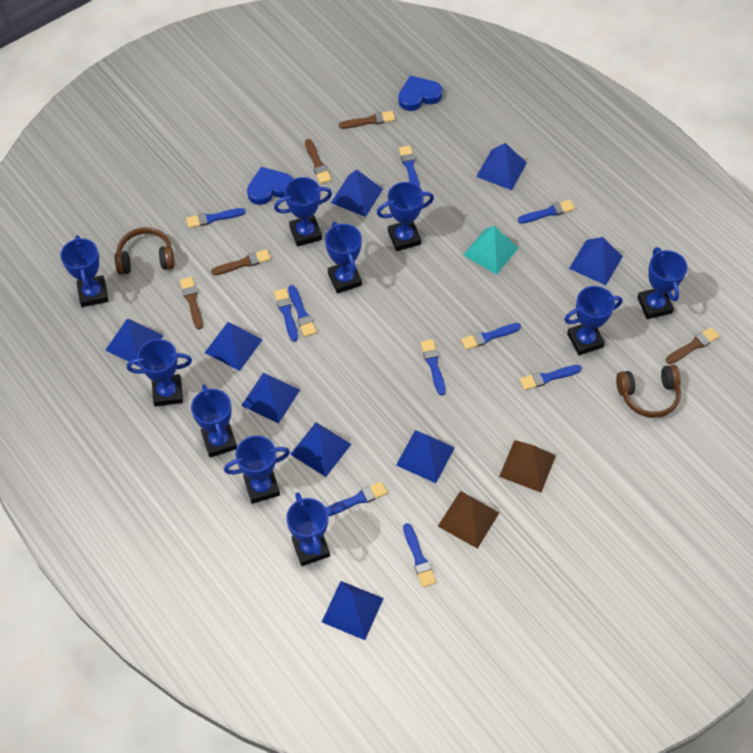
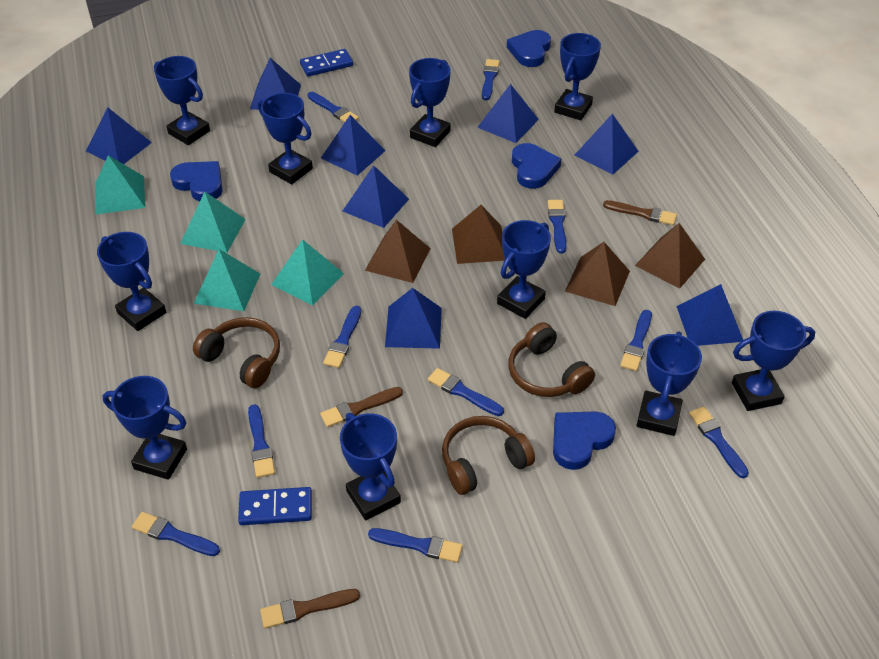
blue domino: 0 -> 2
blue heart: 2 -> 4
blue pyramid: 9 -> 8
brown brush: 5 -> 3
brown headphones: 2 -> 3
brown pyramid: 2 -> 4
turquoise pyramid: 1 -> 4

